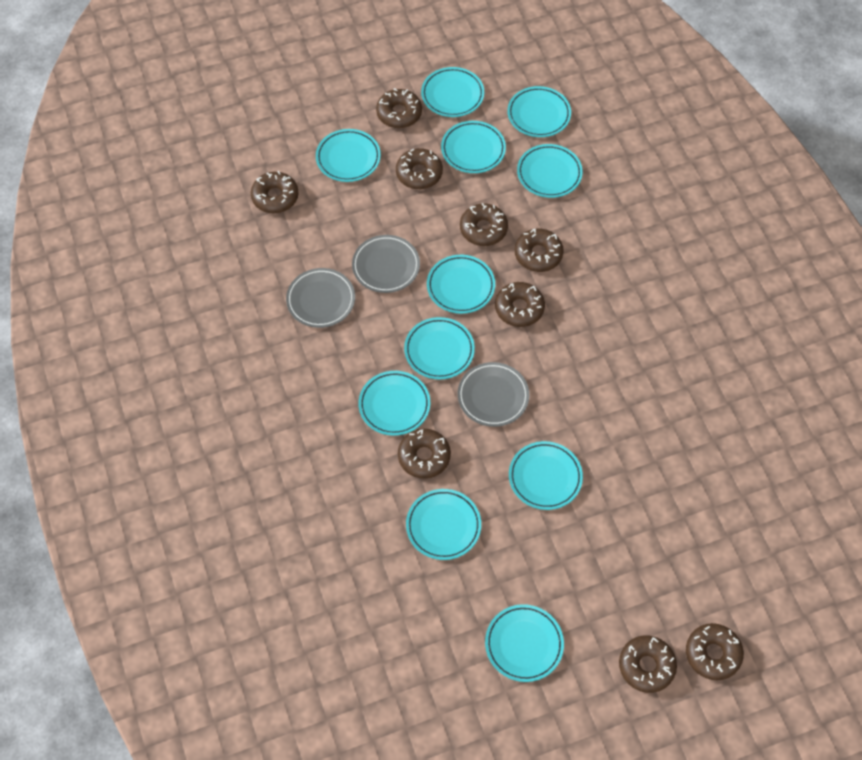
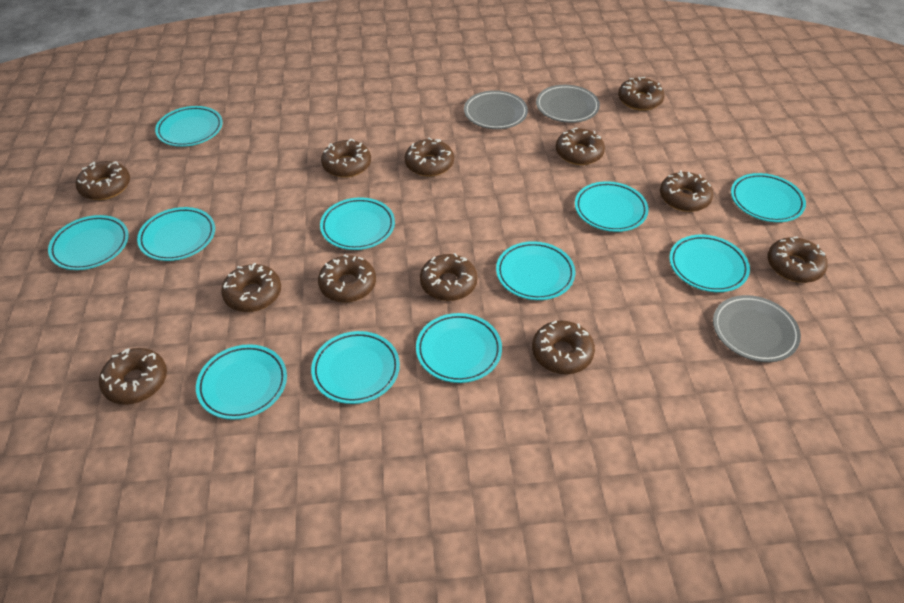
brown donut: 9 -> 12

